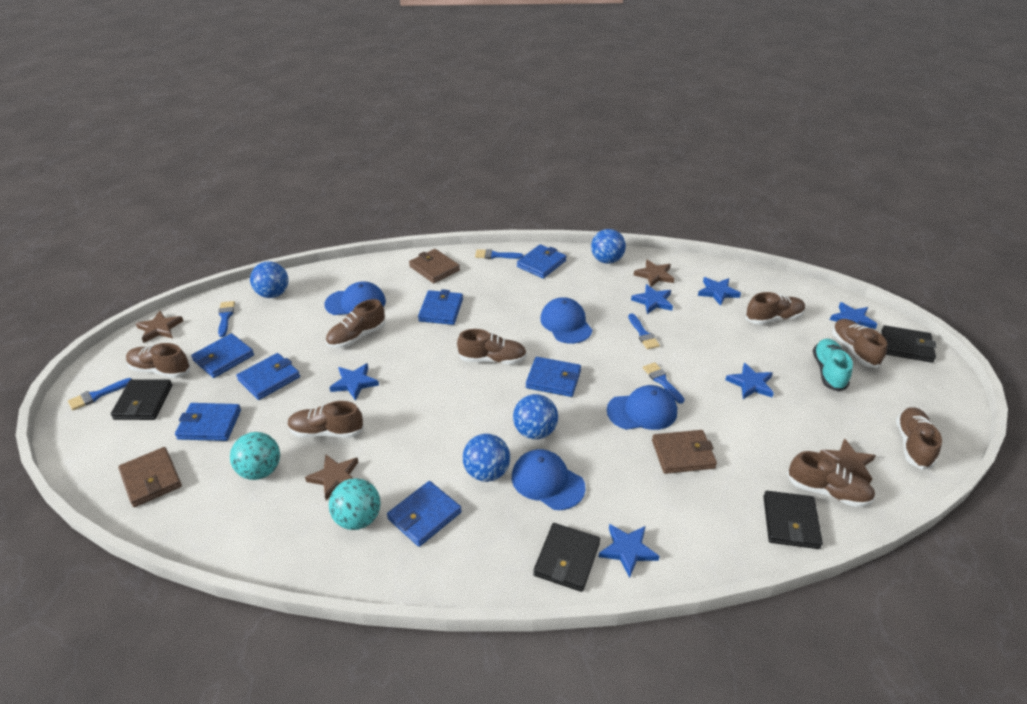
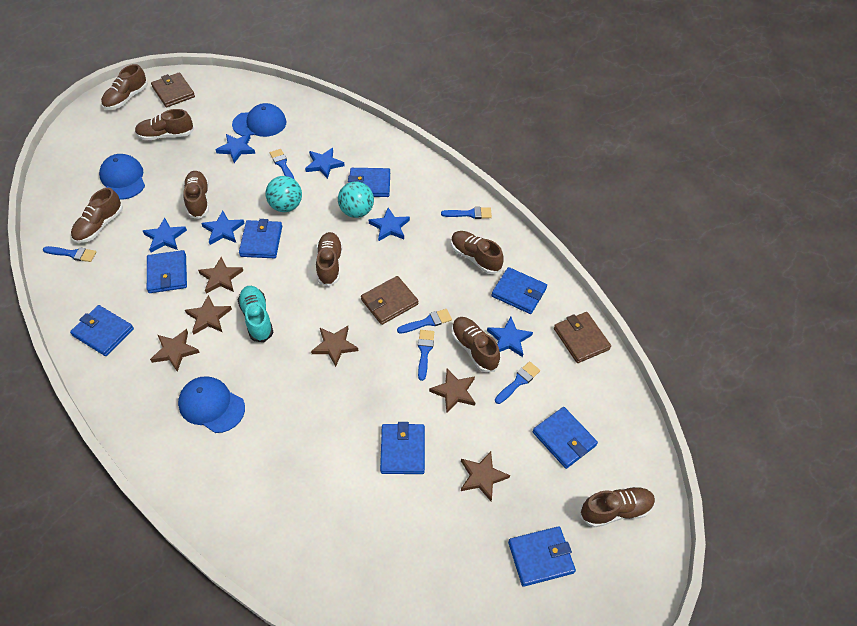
black wallet: 4 -> 0
blue ball: 4 -> 0
blue brush: 5 -> 6
blue cap: 4 -> 3
blue wallet: 7 -> 8
brown star: 4 -> 6

